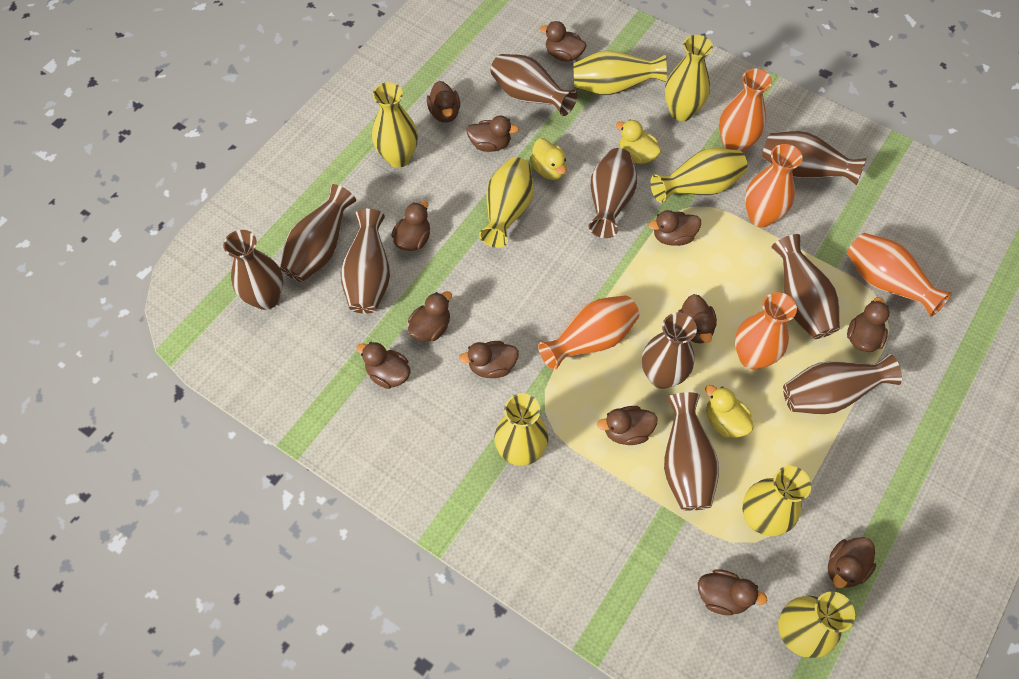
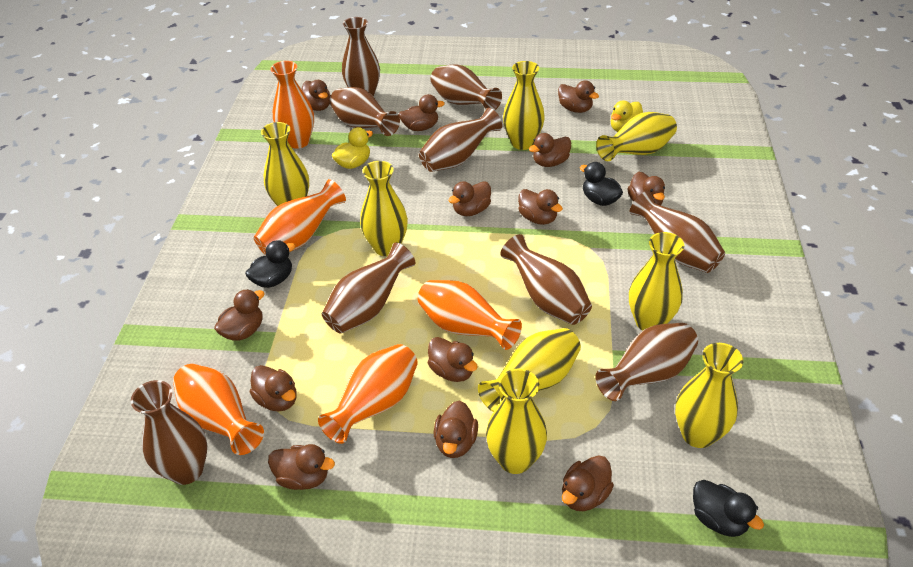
black duck: 0 -> 3
brown vase: 10 -> 9
yellow duck: 3 -> 2

